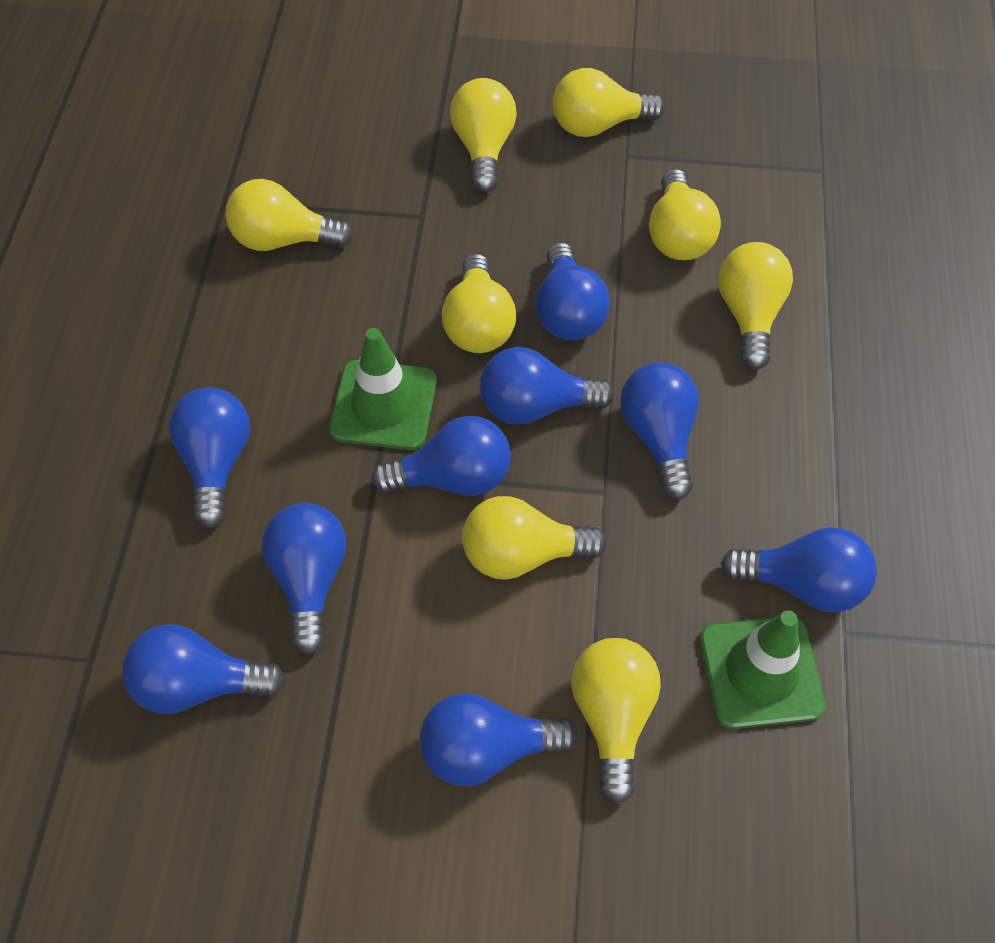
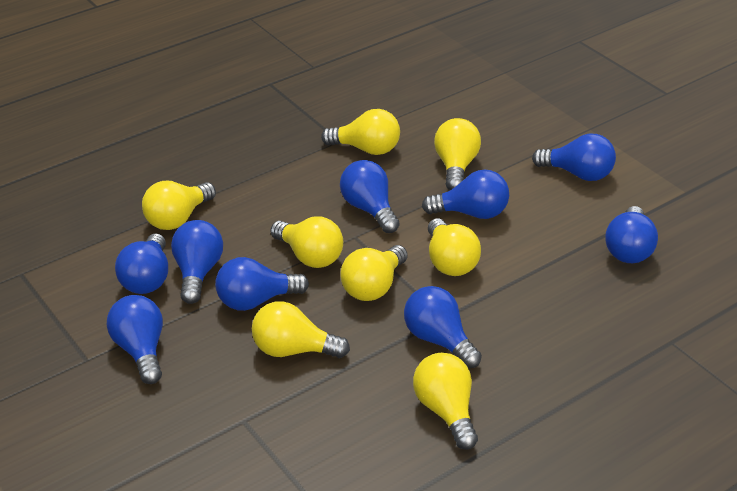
green traffic cone: 2 -> 0

